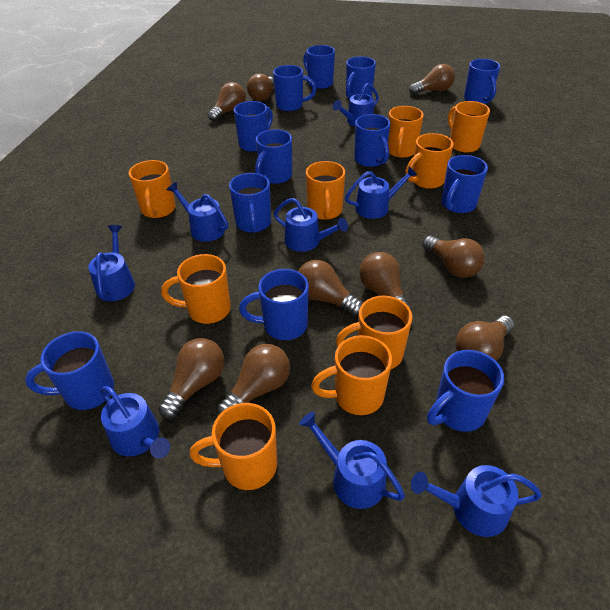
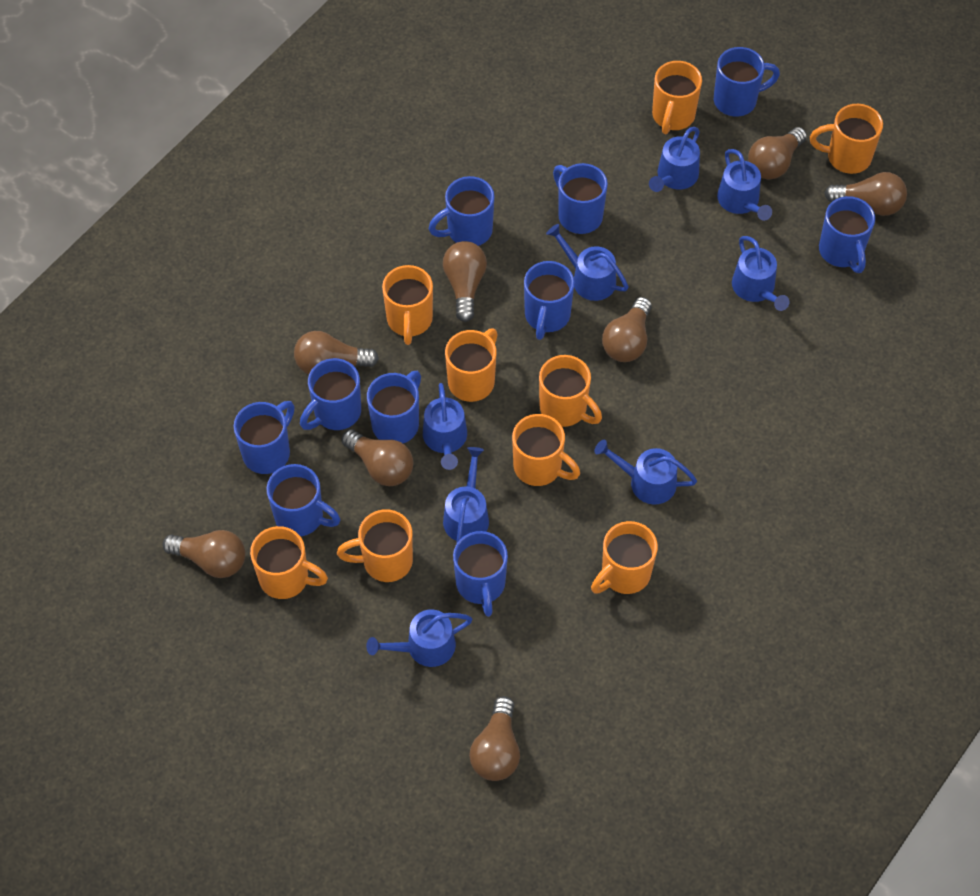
blue mug: 12 -> 10
brown light bulb: 9 -> 8

